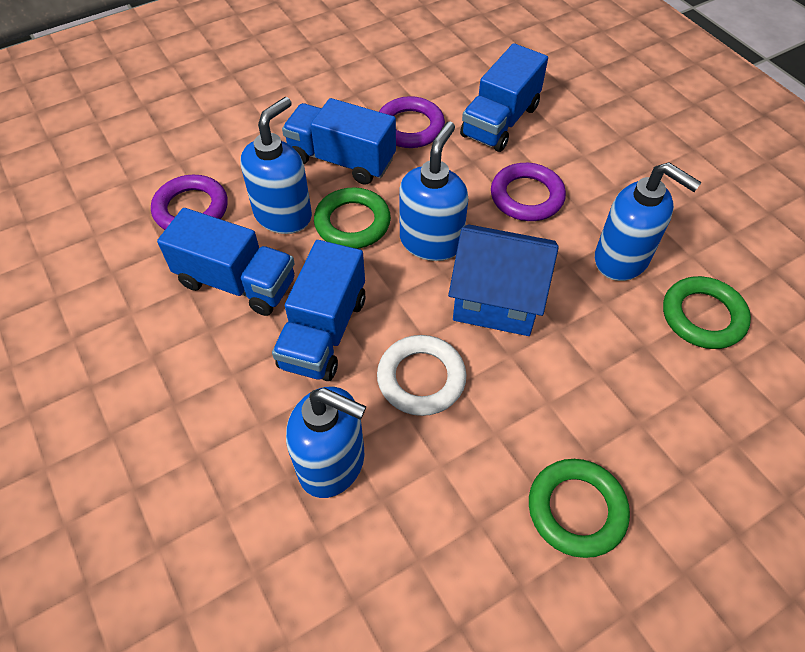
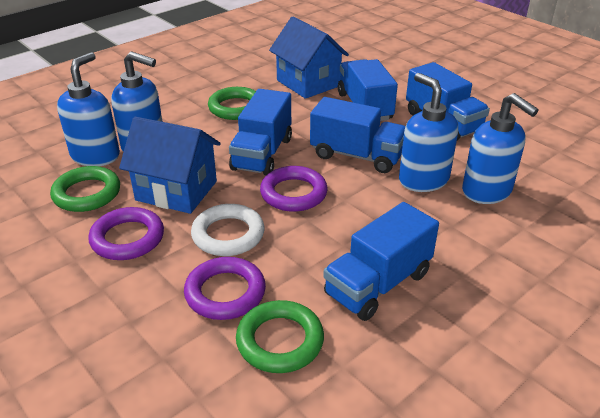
blue house: 1 -> 2
blue truck: 4 -> 5

